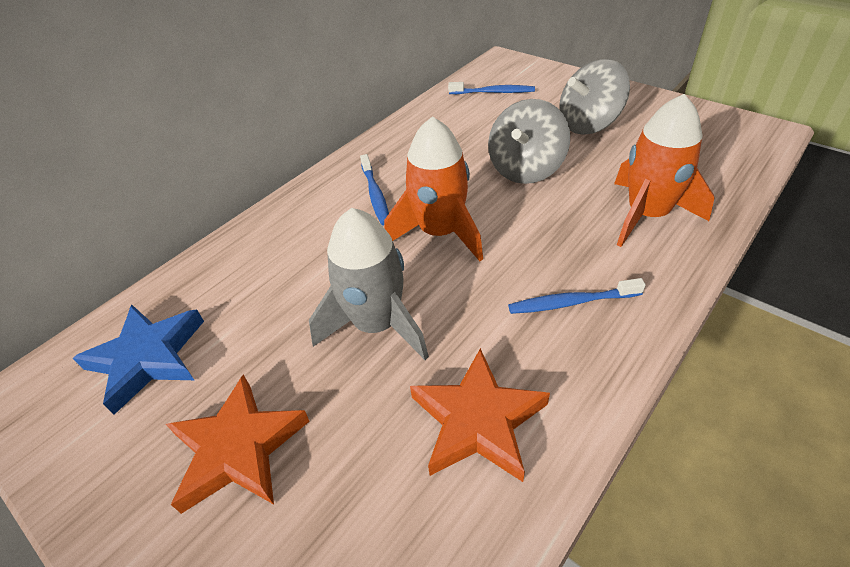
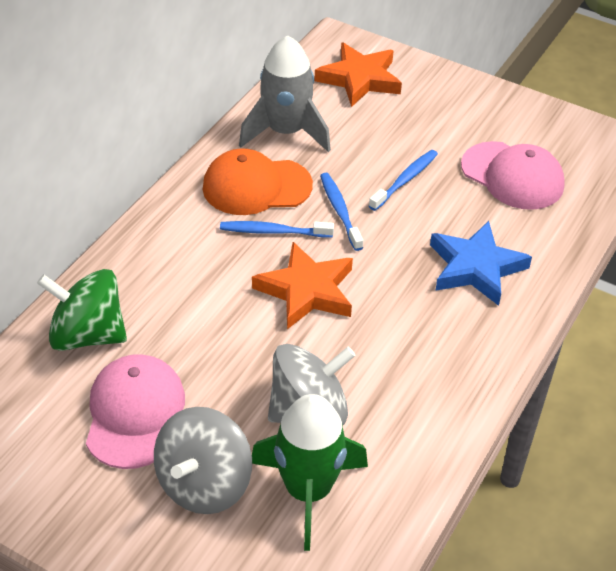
green rocket: 0 -> 1
green spinning top: 0 -> 1
orange cap: 0 -> 1
orange rocket: 2 -> 0
pink cap: 0 -> 2

